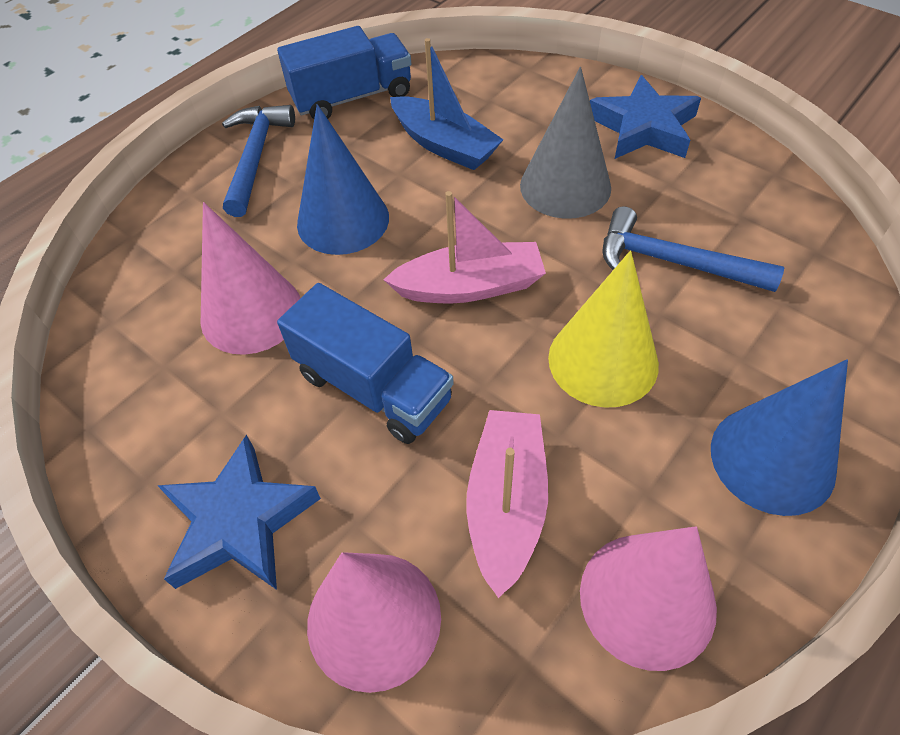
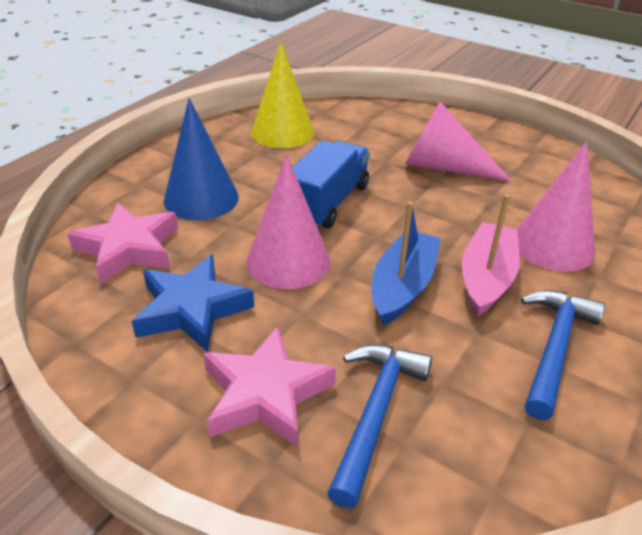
blue cone: 2 -> 1
blue star: 2 -> 1
blue truck: 2 -> 1
grey cone: 1 -> 0
pink boat: 2 -> 1
pink star: 0 -> 2

